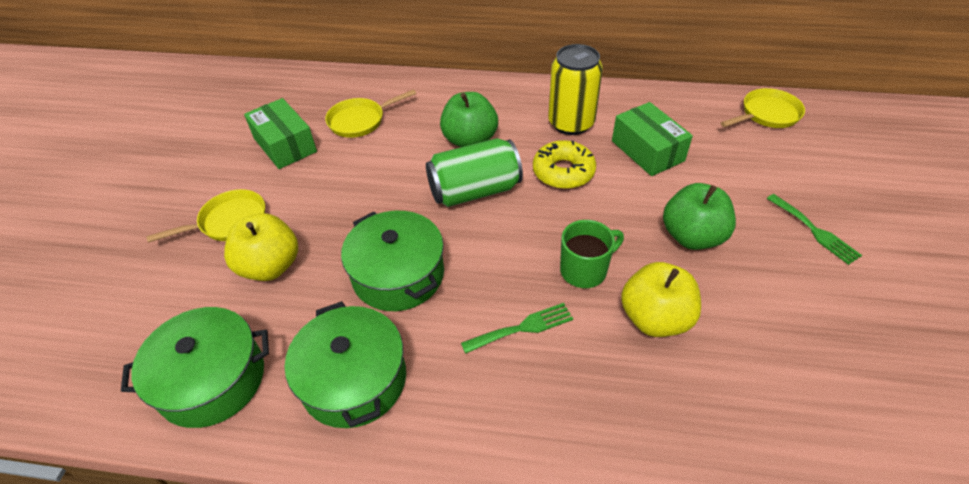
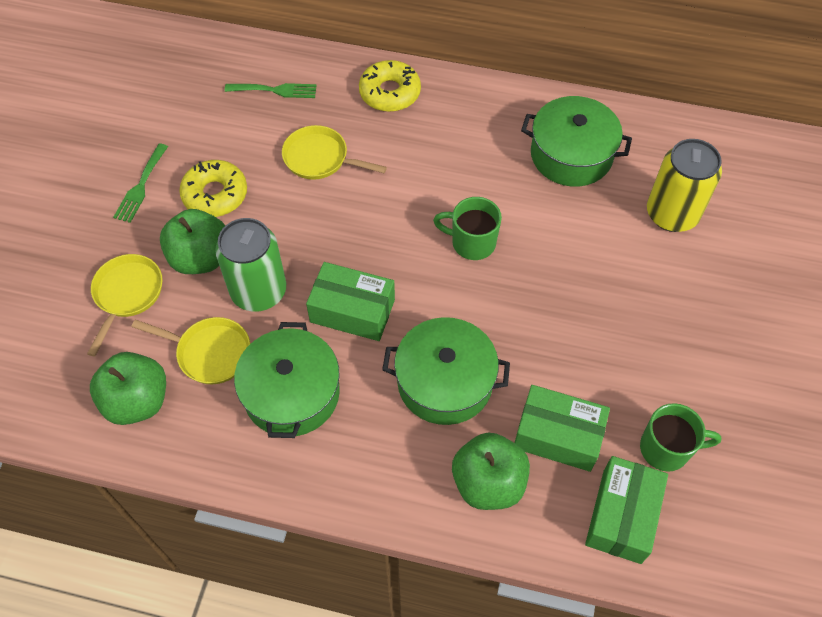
green apple: 2 -> 3
green box: 2 -> 3
green mug: 1 -> 2
yellow apple: 2 -> 0
yellow donut: 1 -> 2

